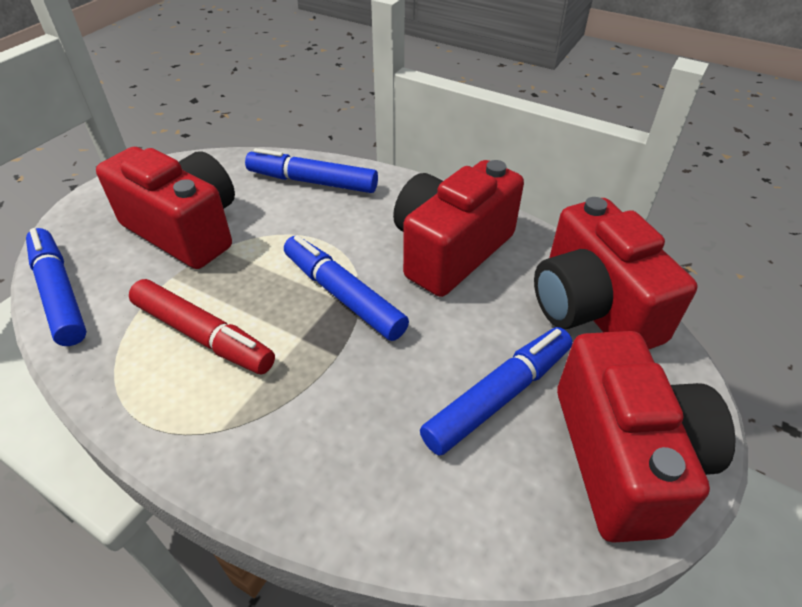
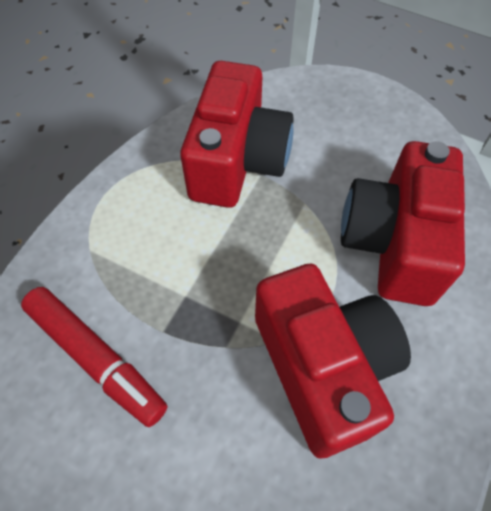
blue marker: 4 -> 0
red camera: 4 -> 3

